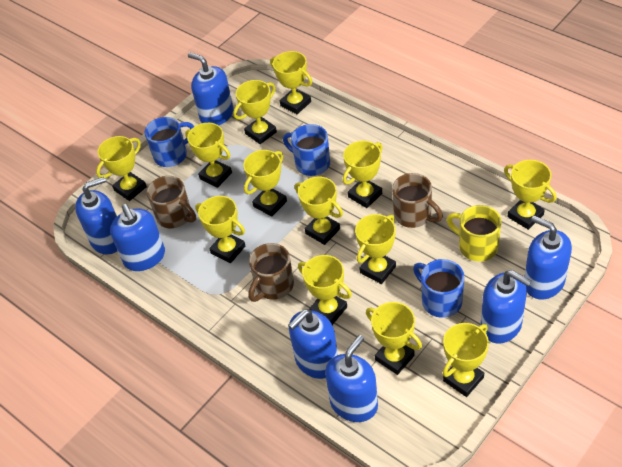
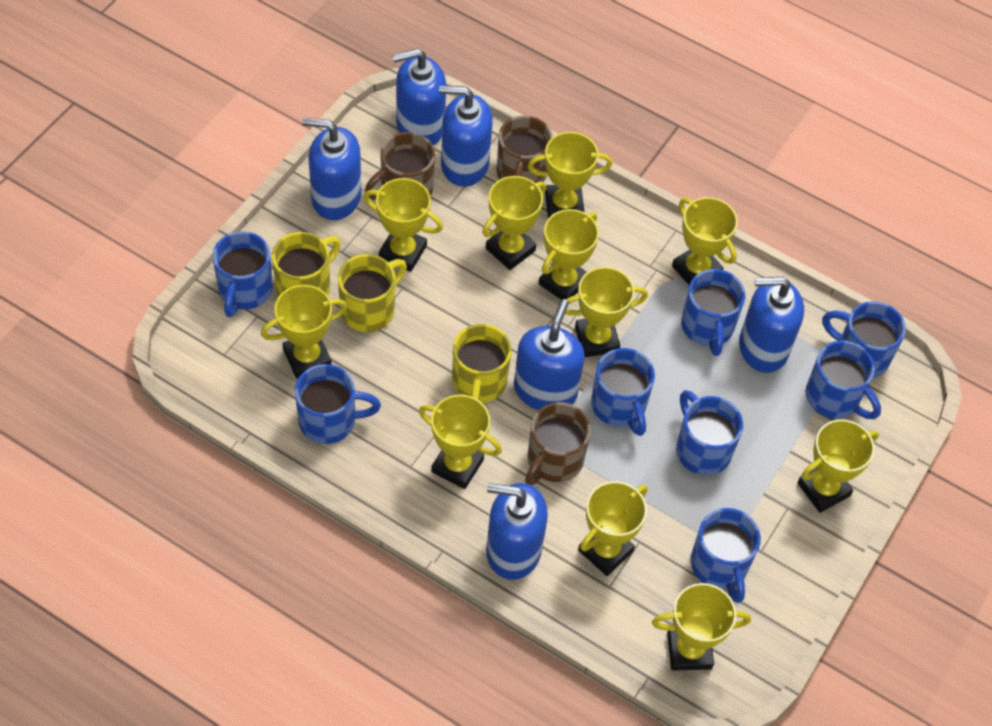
blue mug: 3 -> 8
blue soap dispenser: 7 -> 6
yellow mug: 1 -> 3
yellow trophy: 13 -> 11

